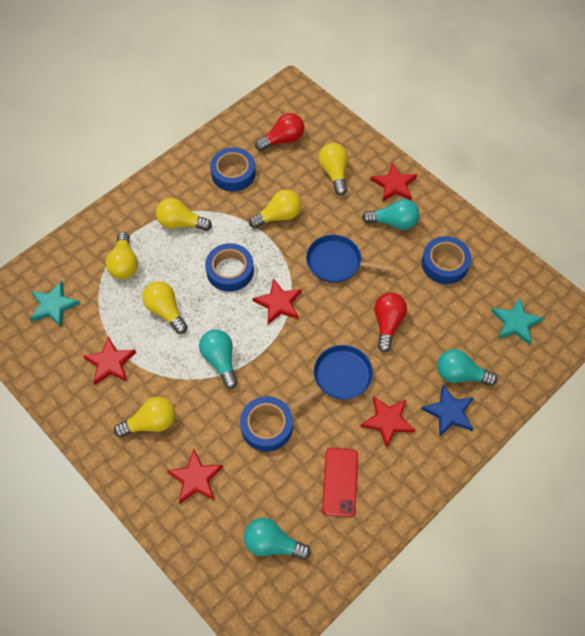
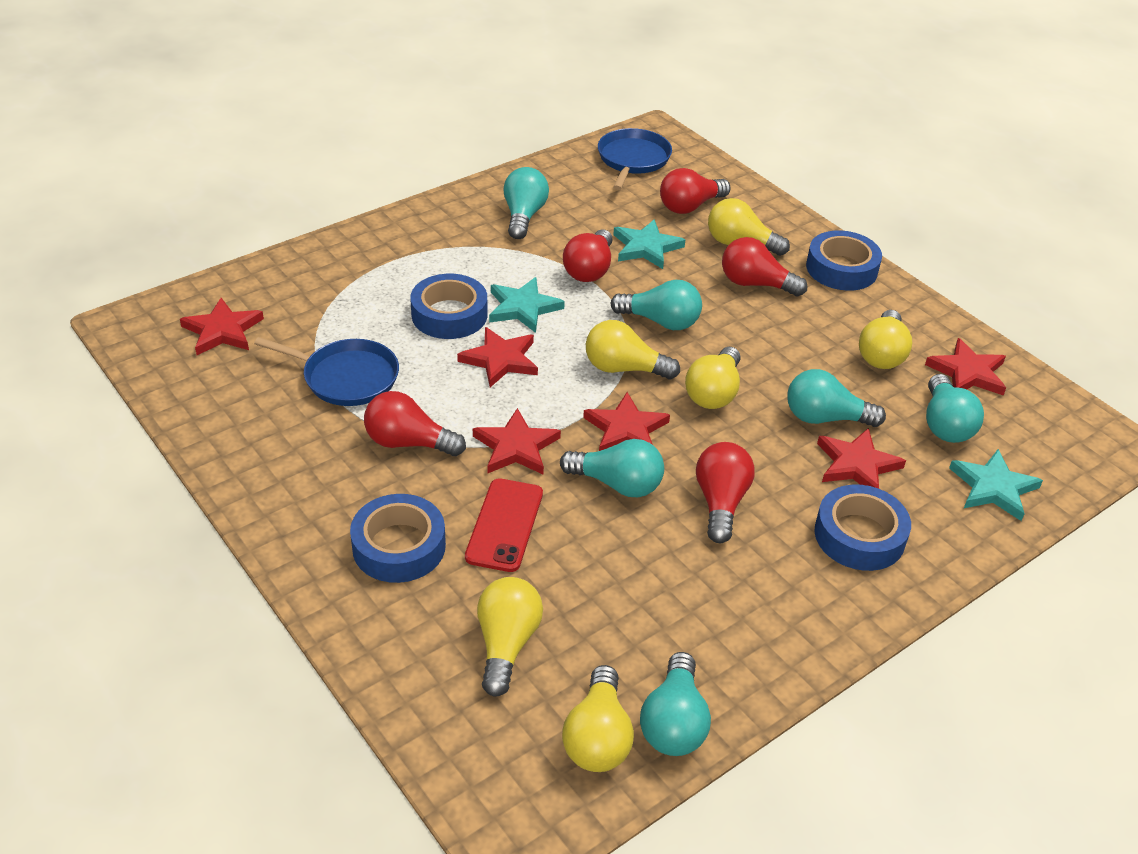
blue star: 1 -> 0
red light bulb: 2 -> 5
red star: 5 -> 6
turquoise light bulb: 4 -> 6
turquoise star: 2 -> 3

